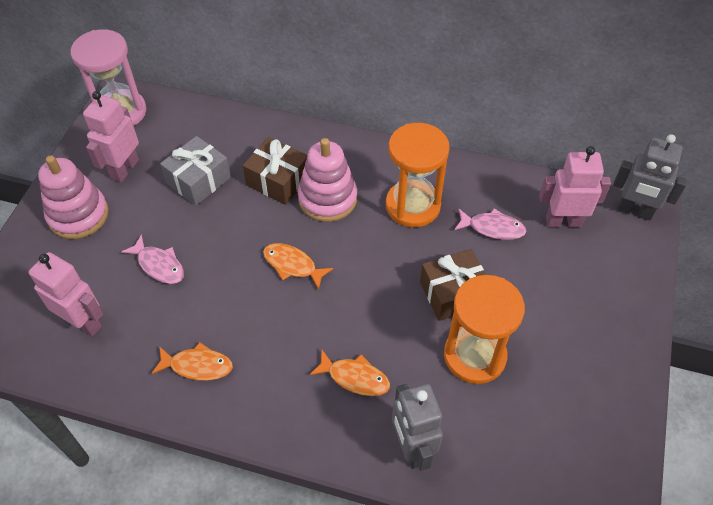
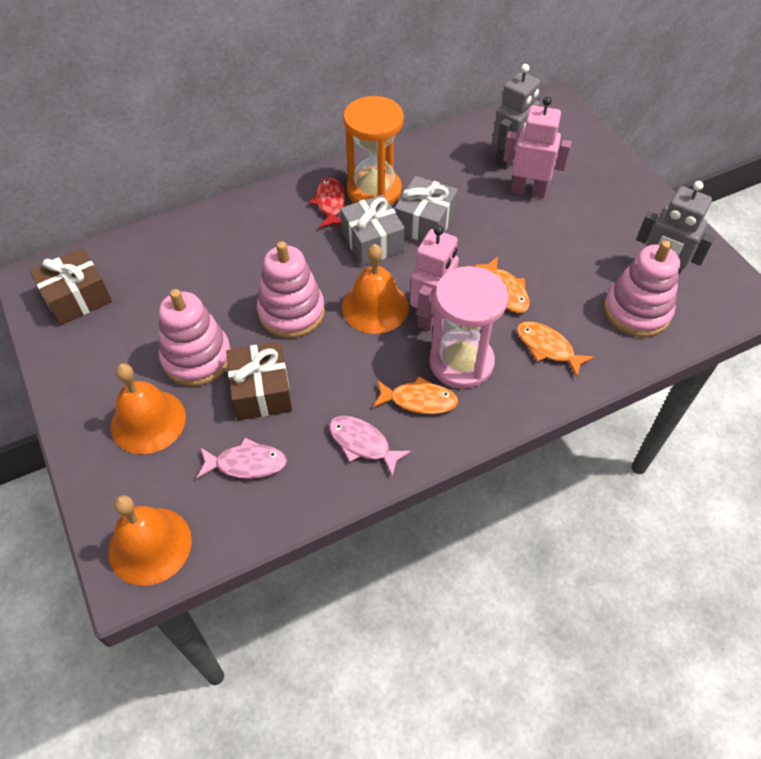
grey gift: 1 -> 2
orange bell: 0 -> 3
orange hourglass: 2 -> 1
pink robot: 3 -> 2
pink stacking toy: 2 -> 3
red fish: 0 -> 1

